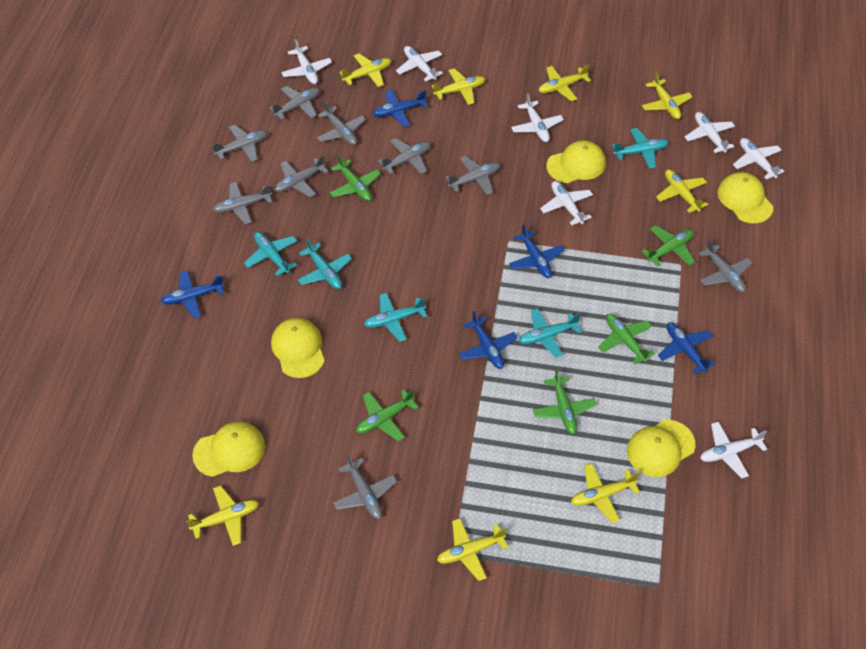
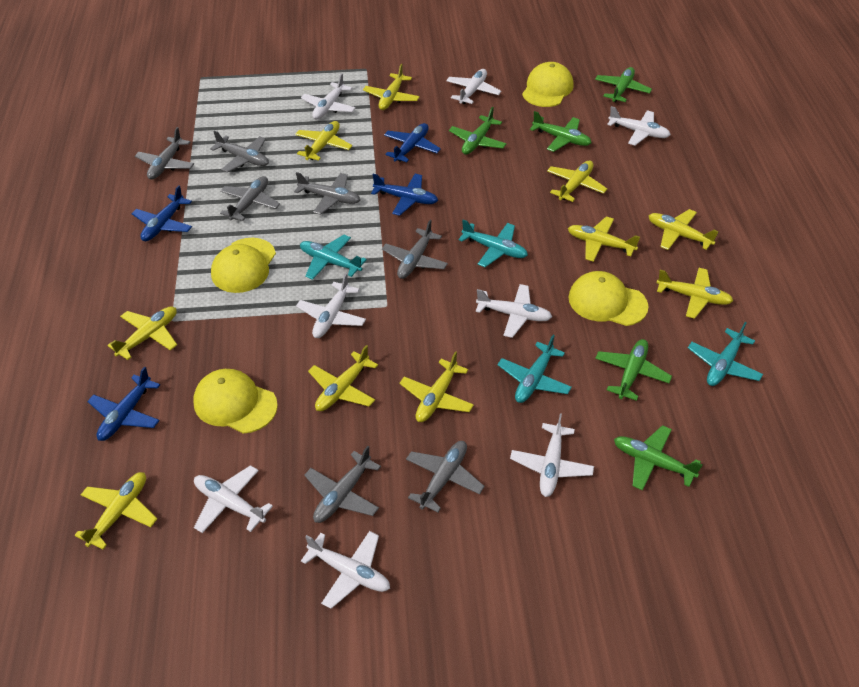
blue plane: 5 -> 4
grey plane: 9 -> 7
turquoise plane: 5 -> 4
white plane: 7 -> 8
yellow cap: 5 -> 4
yellow plane: 8 -> 10

